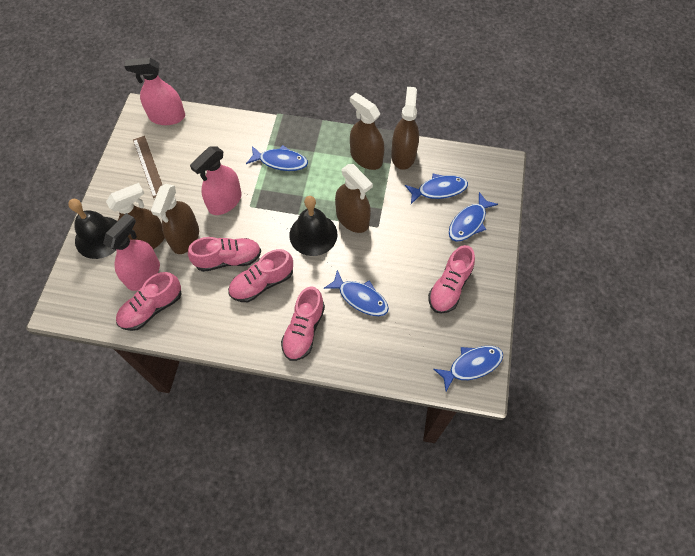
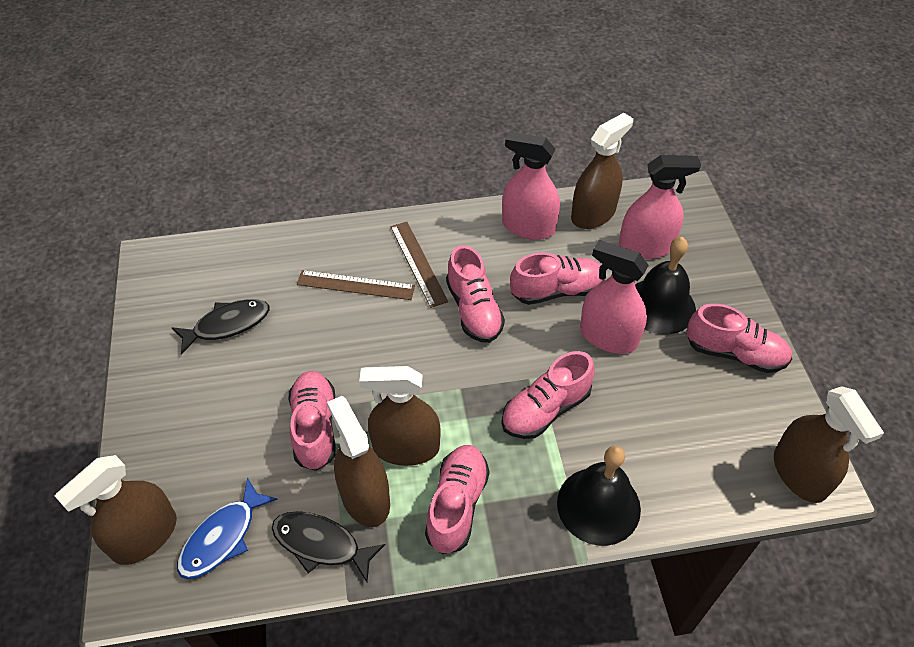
black fish: 0 -> 2
blue fish: 5 -> 1
brown ruler: 1 -> 2
pink shoe: 5 -> 6

